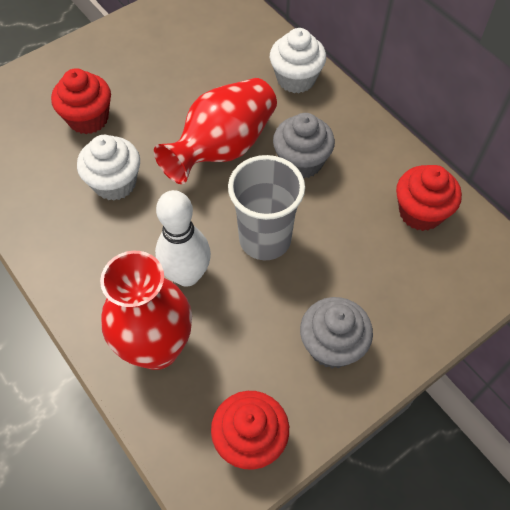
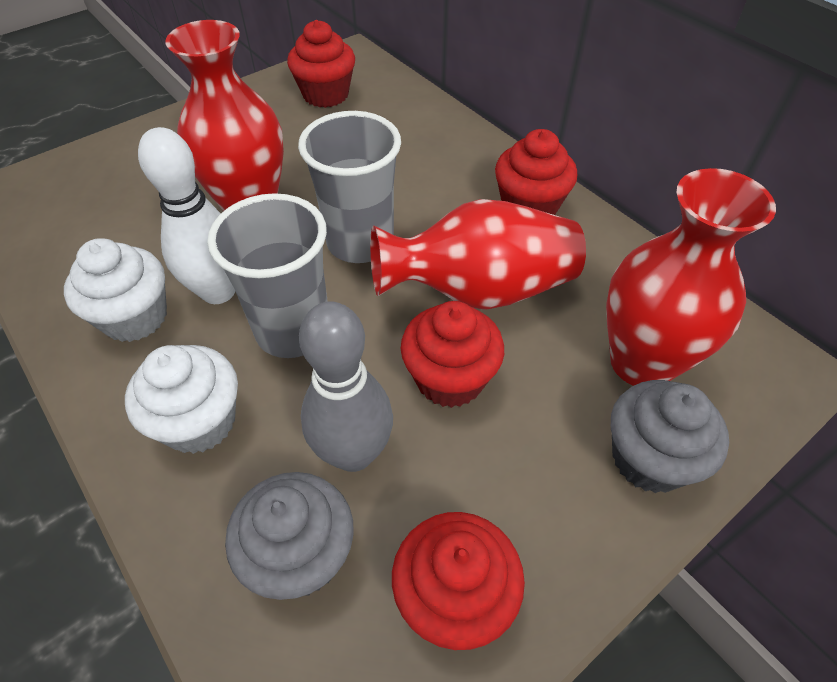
grey bowling pin: 0 -> 1
grey cup: 1 -> 2
red cupcake: 3 -> 4
red vase: 2 -> 3

